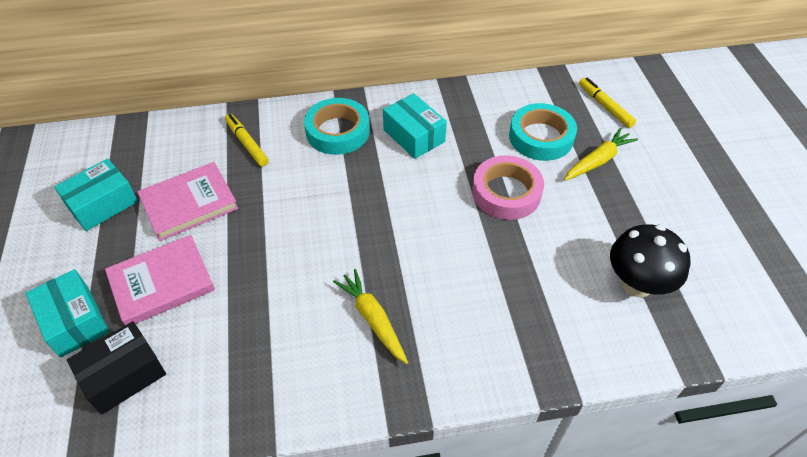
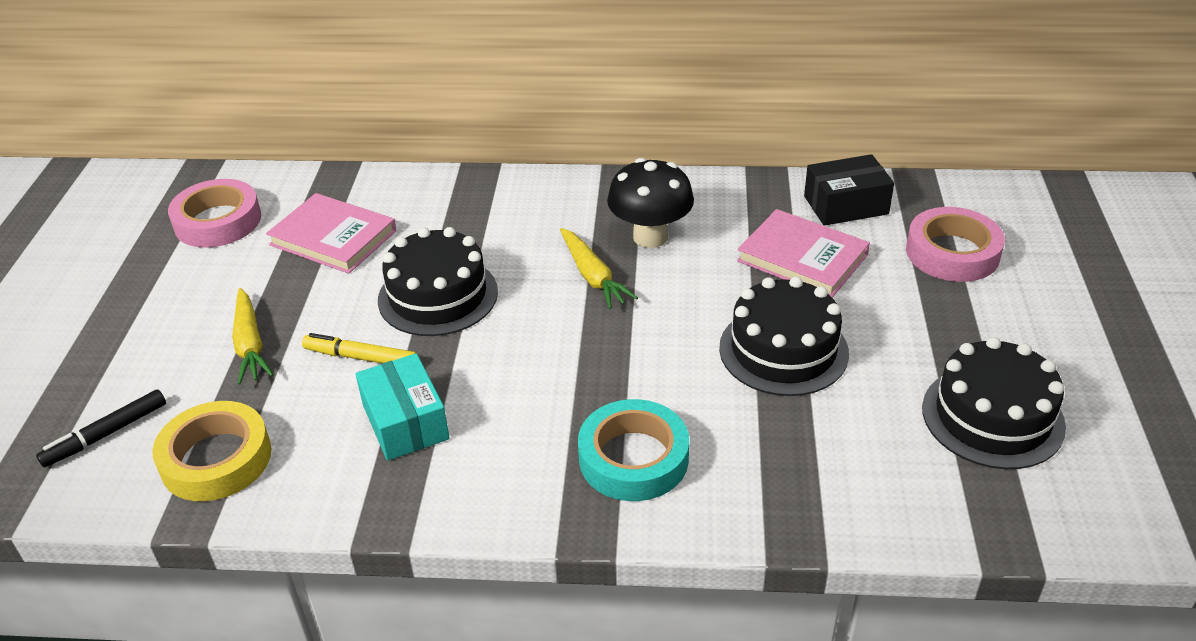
black cake: 0 -> 3
black marker: 0 -> 1
pink tape: 1 -> 2
turquoise box: 3 -> 1
turquoise tape: 2 -> 1
yellow marker: 2 -> 1
yellow tape: 0 -> 1

